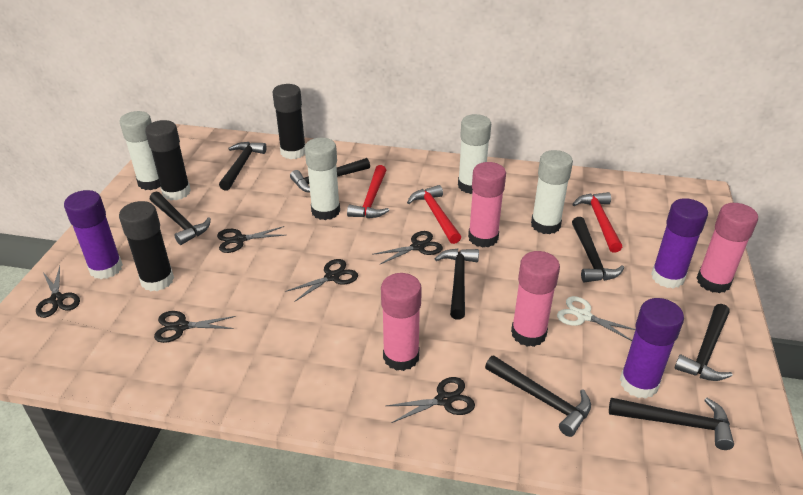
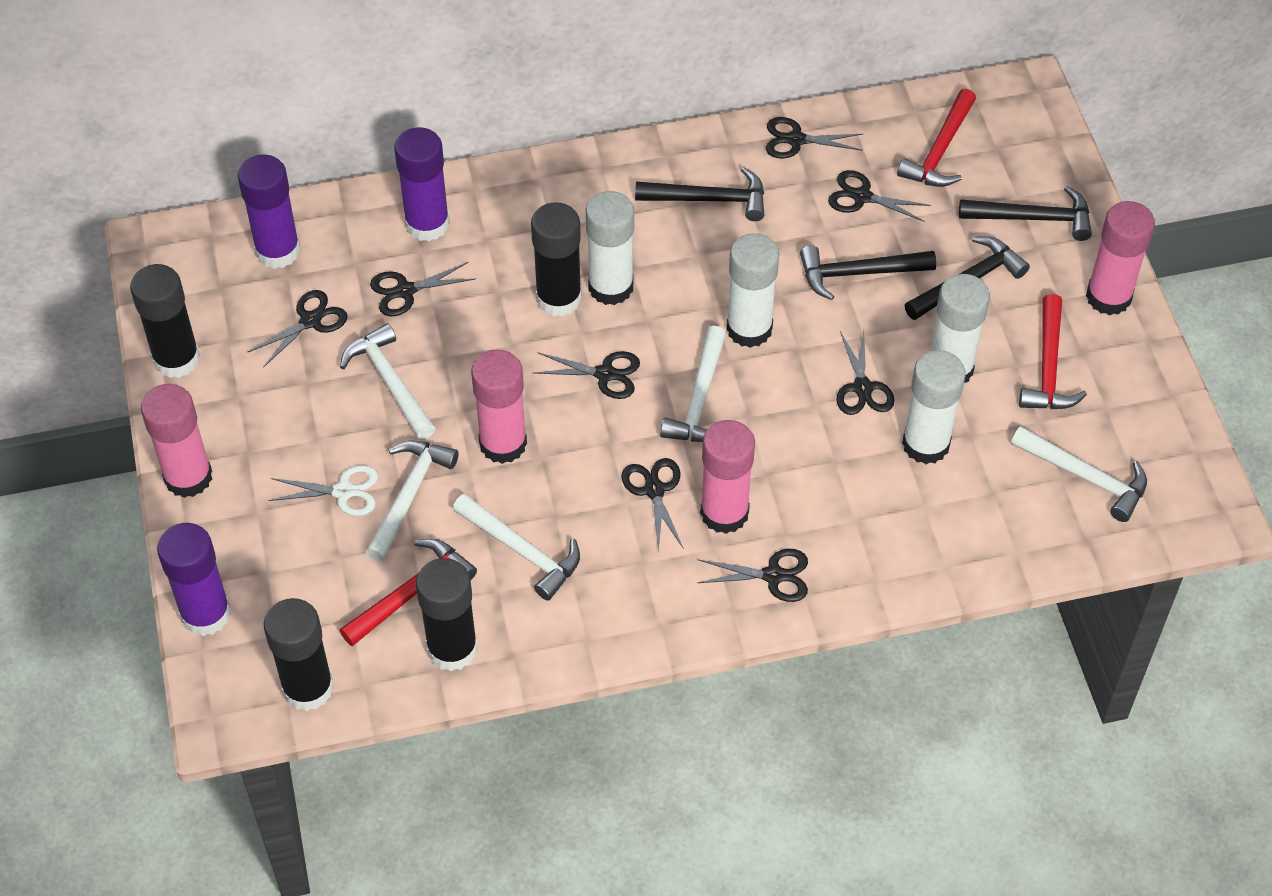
black glue stick: 3 -> 4
black hammer: 8 -> 4
black scissors: 6 -> 8
white hammer: 0 -> 5

